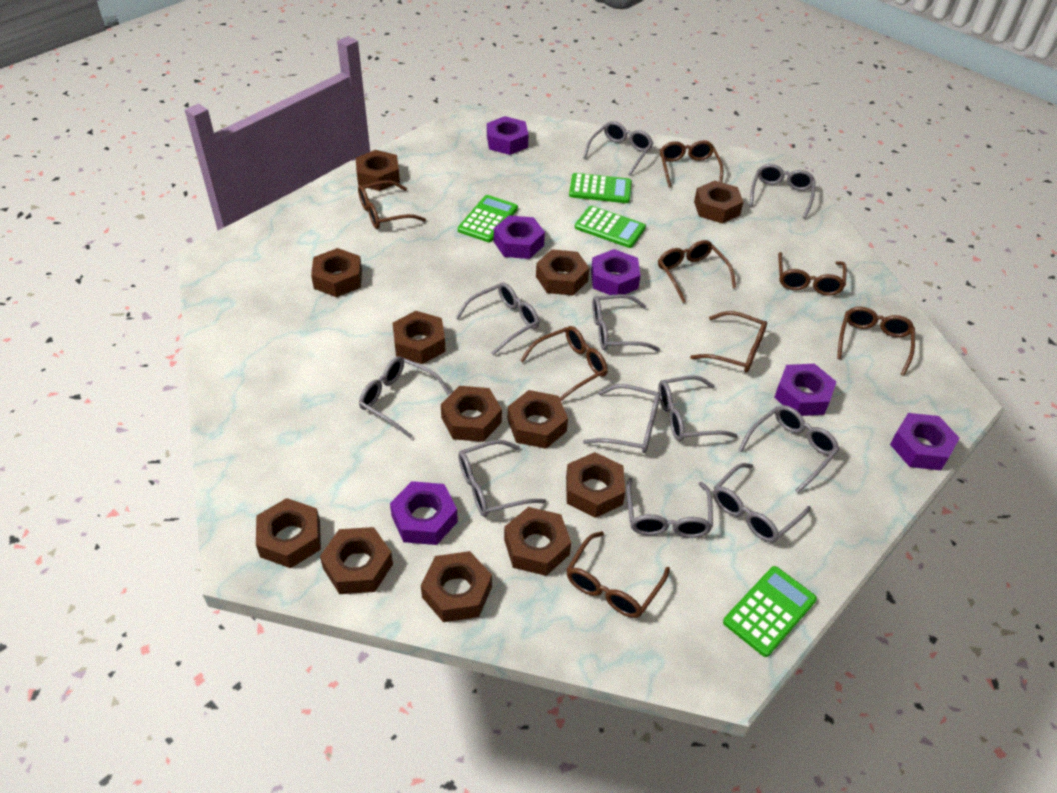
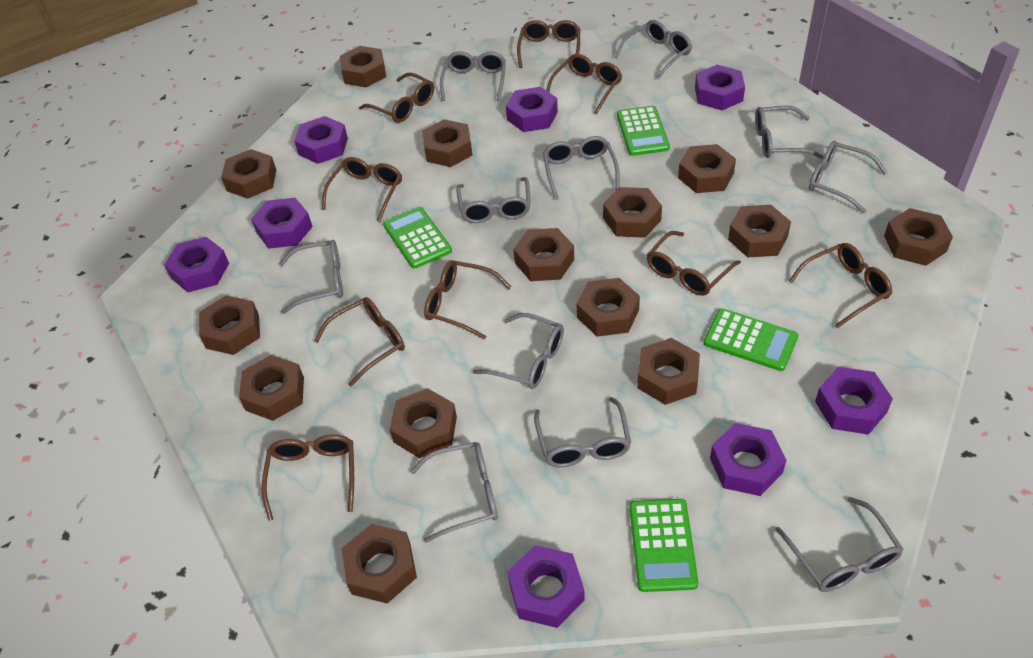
brown glasses: 8 -> 9
brown nut: 12 -> 14
purple nut: 6 -> 8

